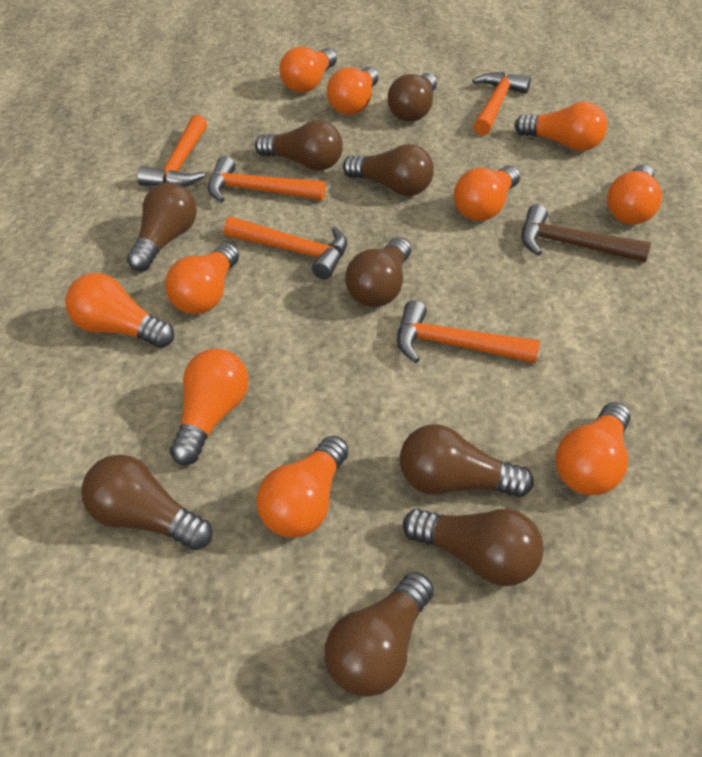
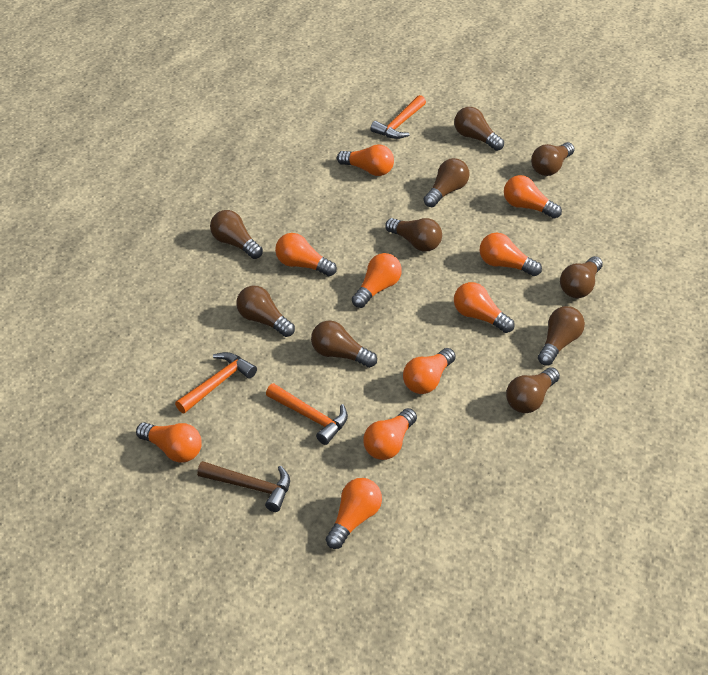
brown light bulb: 9 -> 10
orange hammer: 5 -> 3

